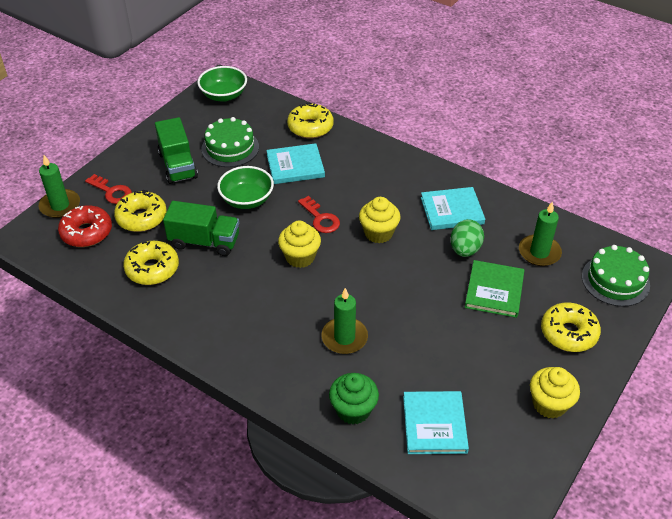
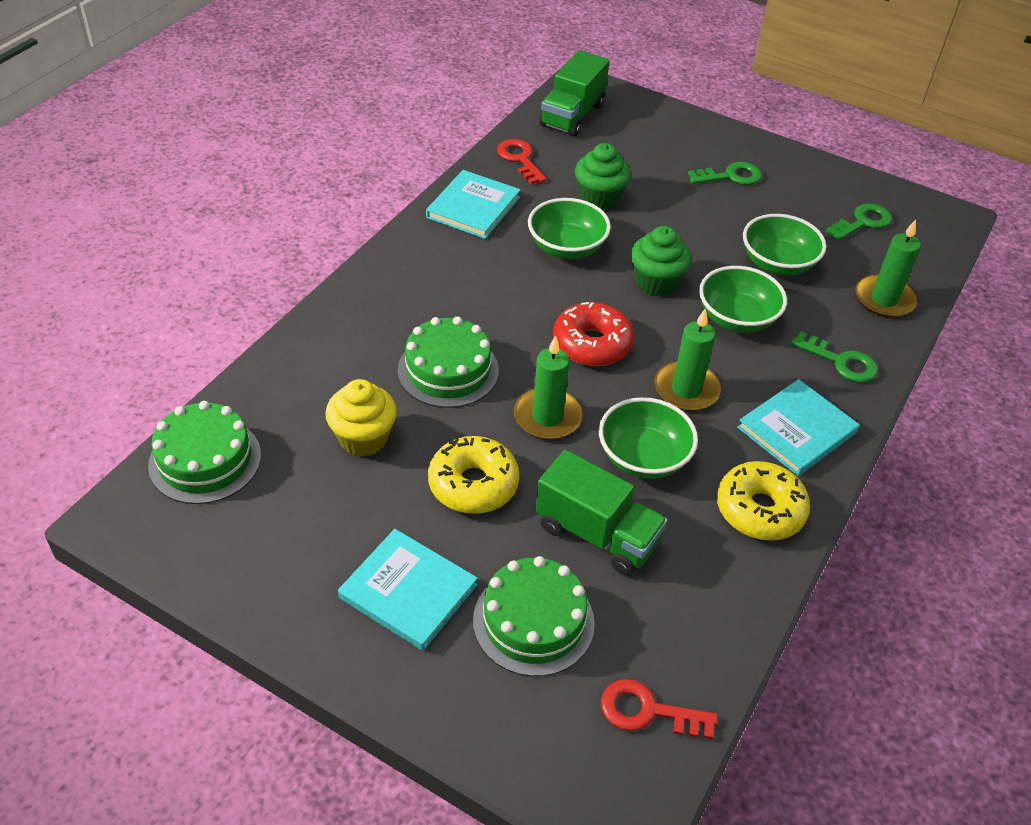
green book: 1 -> 0
green bowl: 2 -> 4
green cake: 2 -> 3
green cupcake: 1 -> 2
green egg: 1 -> 0
green key: 0 -> 3
yellow cupcake: 3 -> 1
yellow donut: 4 -> 2

